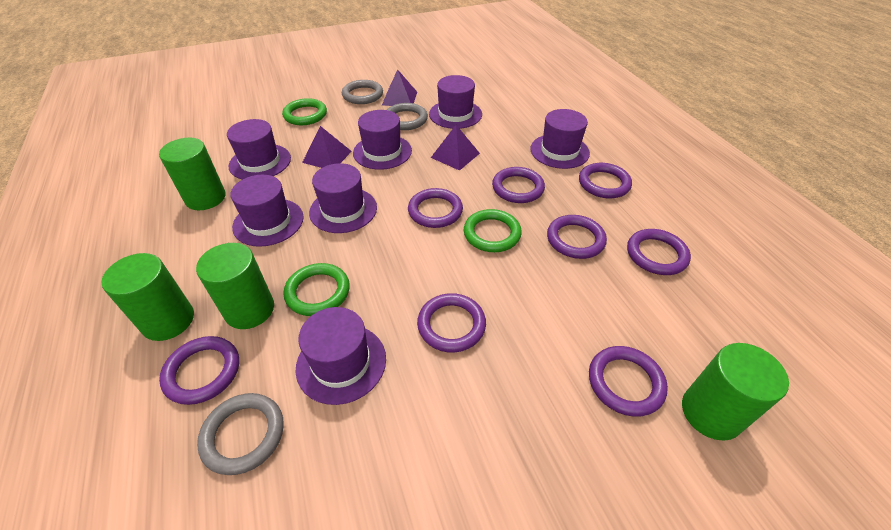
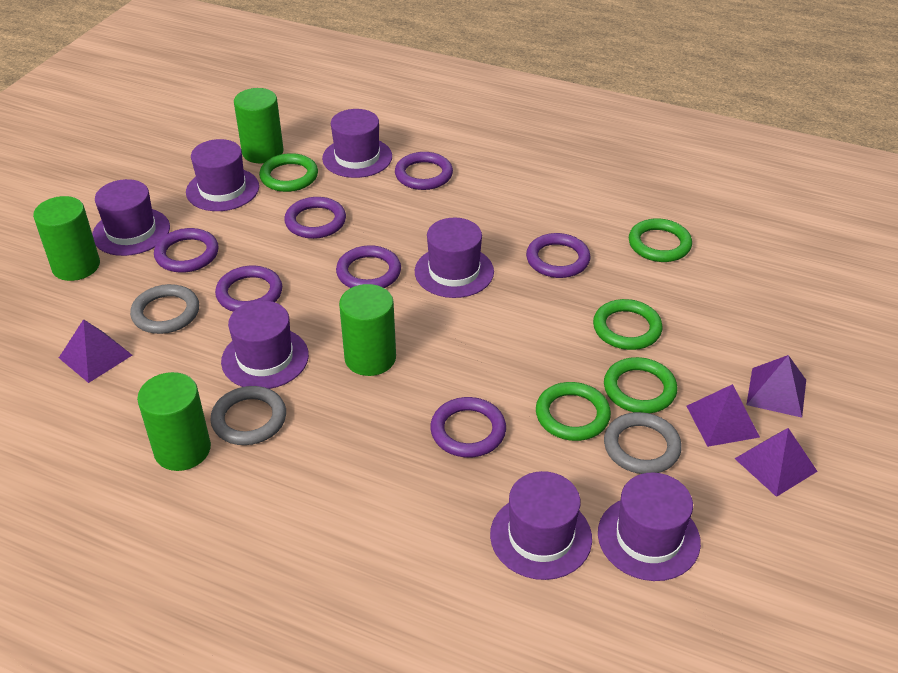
green ring: 3 -> 5
purple pyramid: 3 -> 4
purple ring: 8 -> 7

